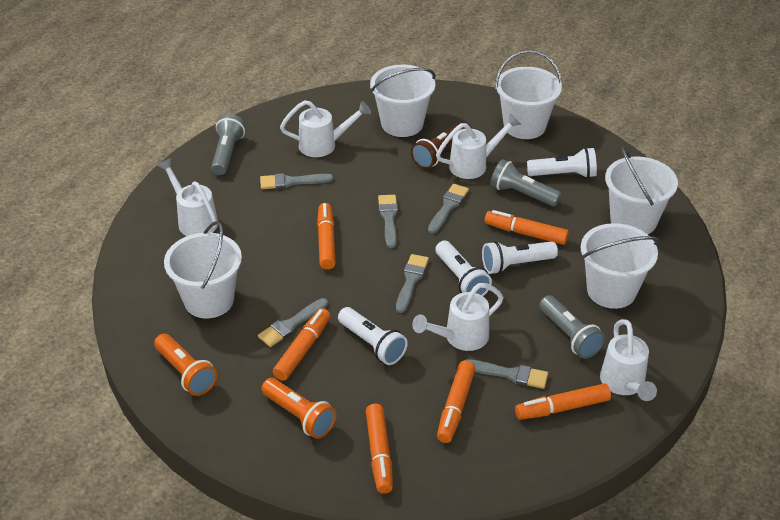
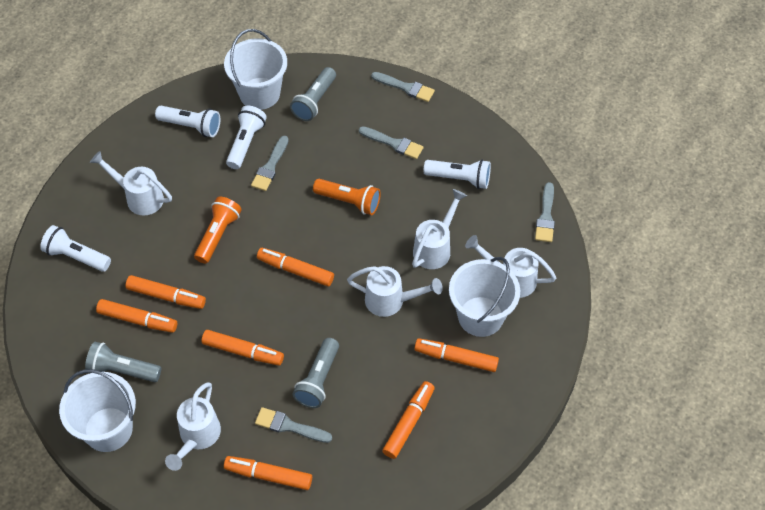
brown flashlight: 1 -> 0
grey brush: 6 -> 5
orange marker: 6 -> 7
white bucket: 5 -> 3

